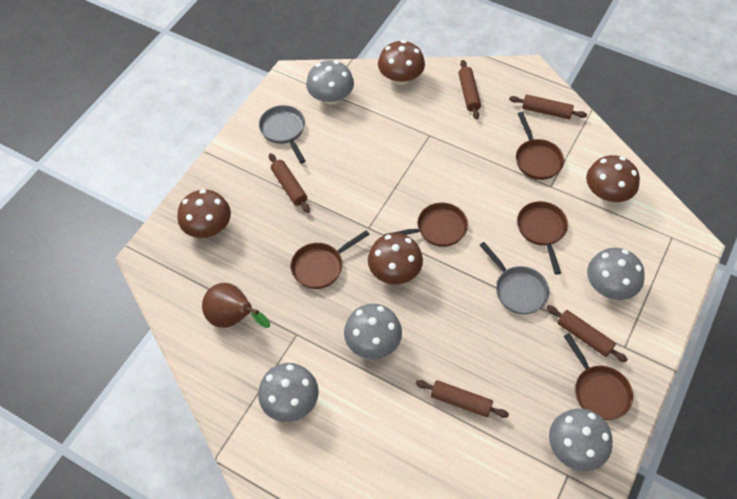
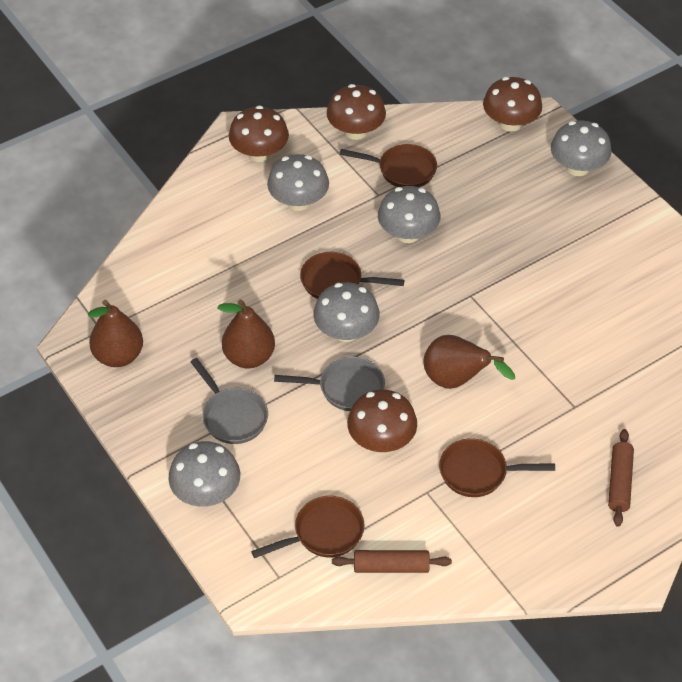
brown pan: 5 -> 4
brown pear: 1 -> 3
brown rolling pin: 5 -> 2

